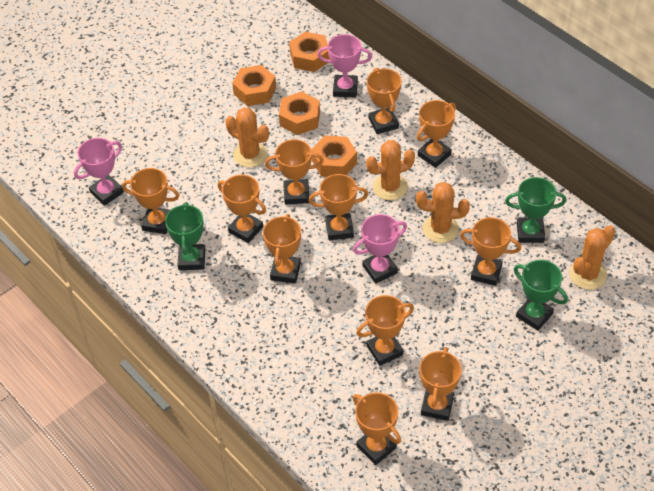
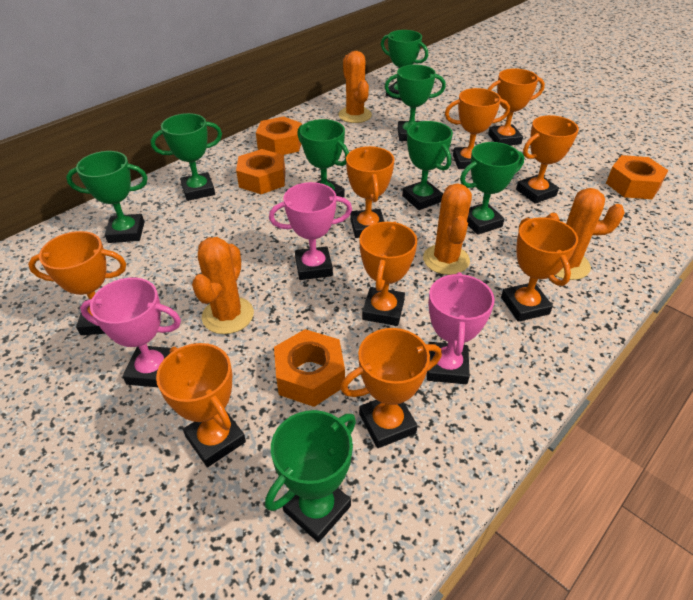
green trophy: 3 -> 8
orange trophy: 11 -> 9

